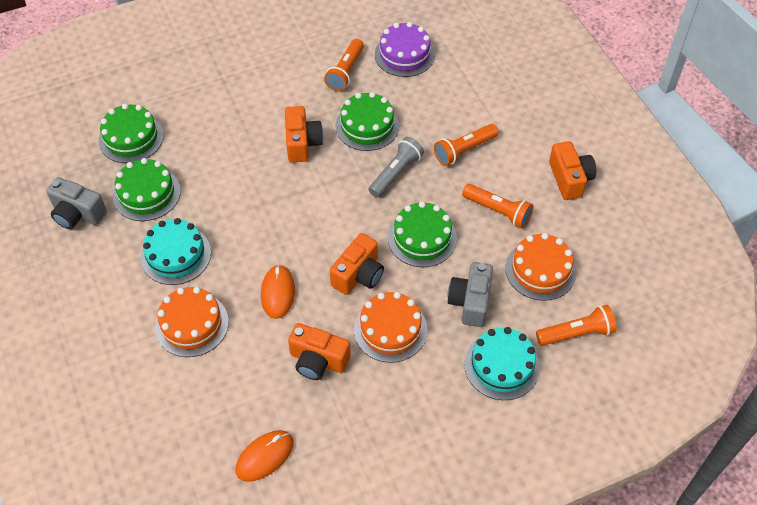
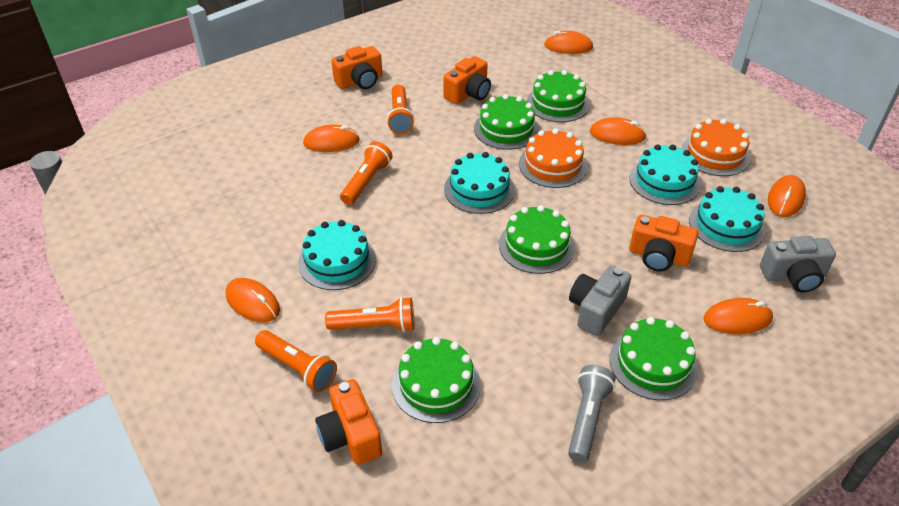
green cake: 4 -> 5
orange cake: 3 -> 2
orange mouse: 2 -> 6
purple cake: 1 -> 0
turquoise cake: 2 -> 4

